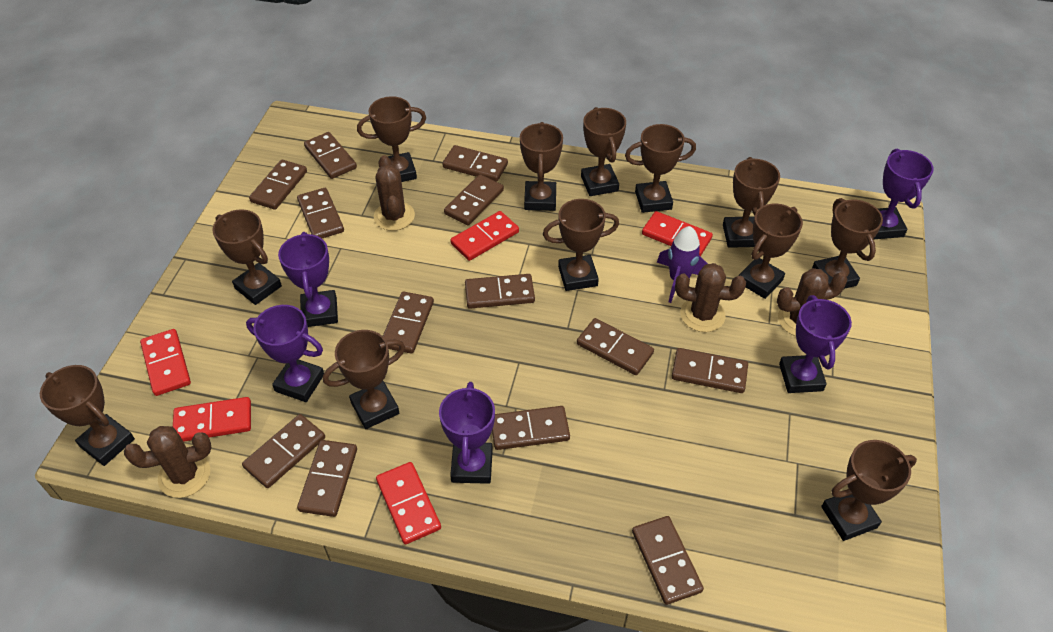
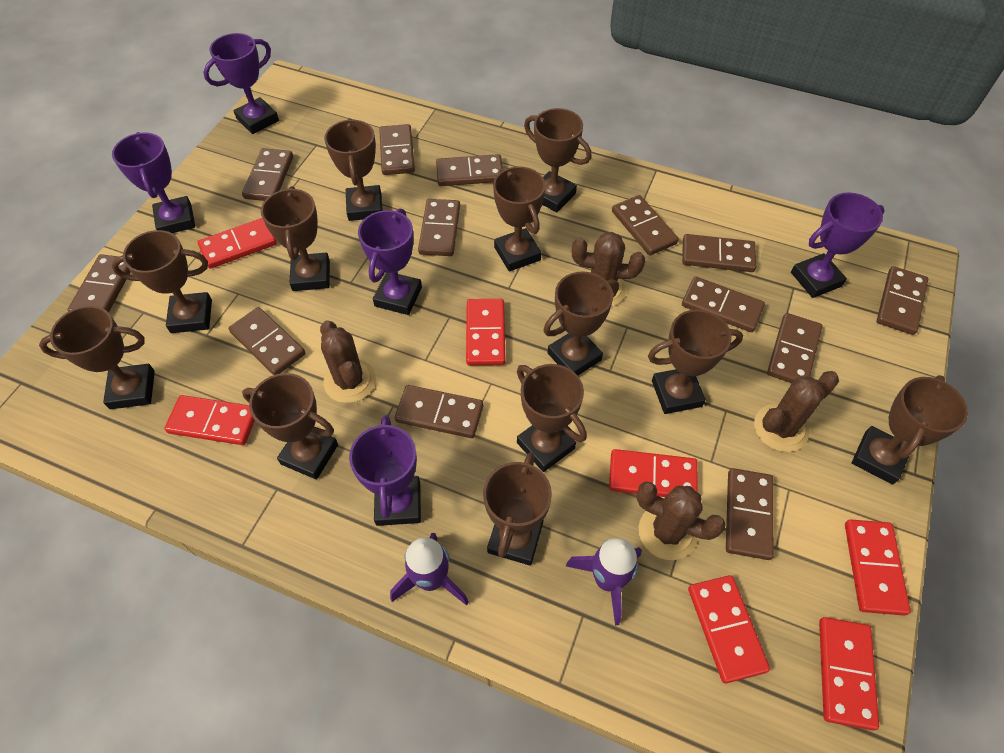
purple rocket: 1 -> 2
red domino: 5 -> 7

